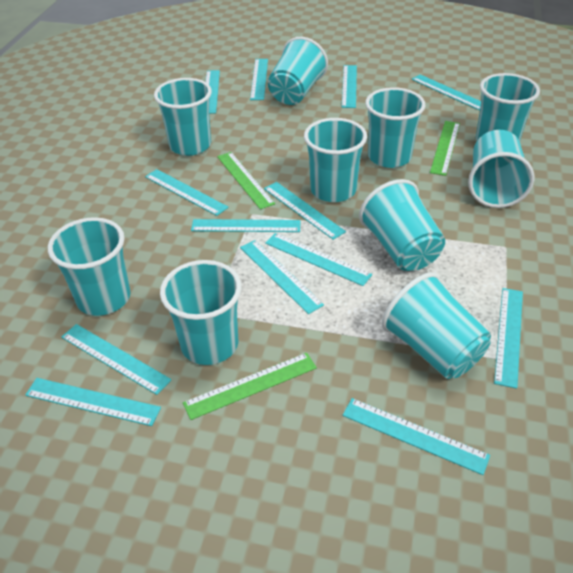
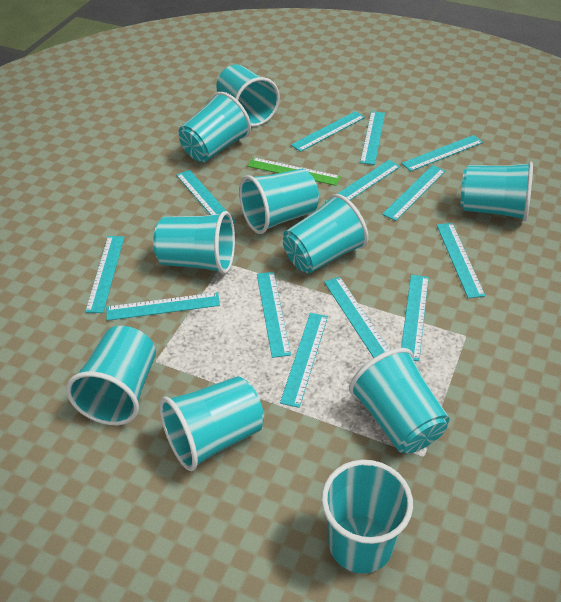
green ruler: 3 -> 1

